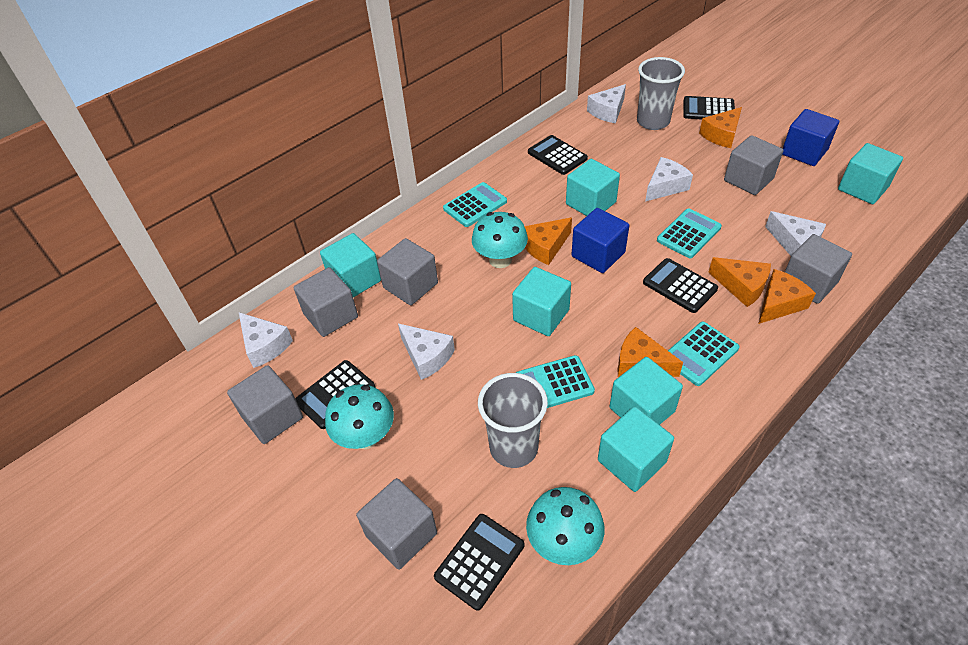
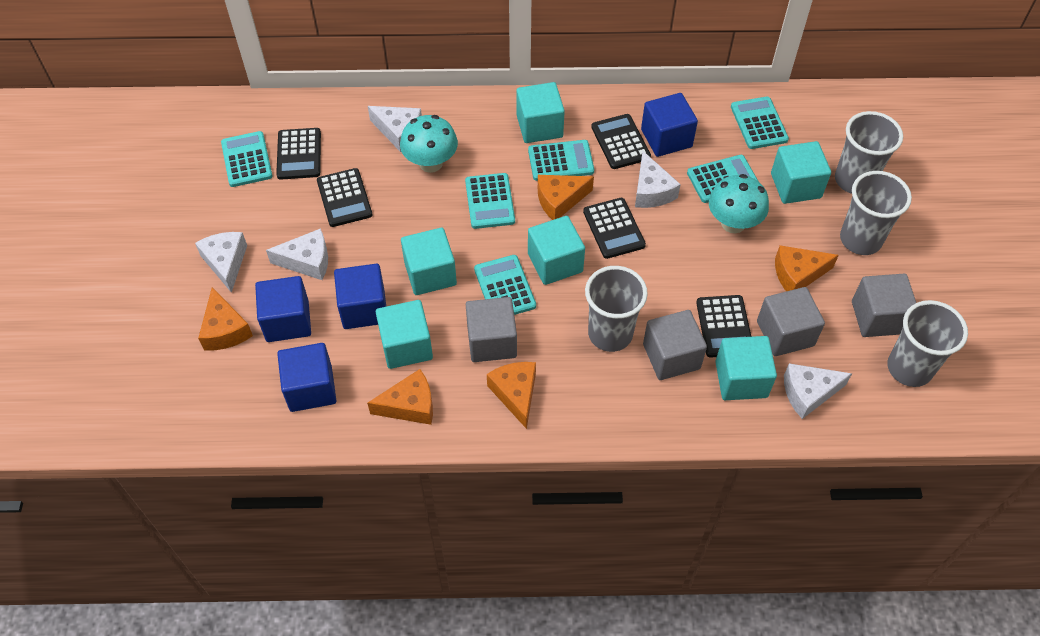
blue cube: 2 -> 4
grey cube: 6 -> 4
grey cup: 2 -> 4
turquoise calculator: 4 -> 6
turquoise mushroom: 3 -> 2

